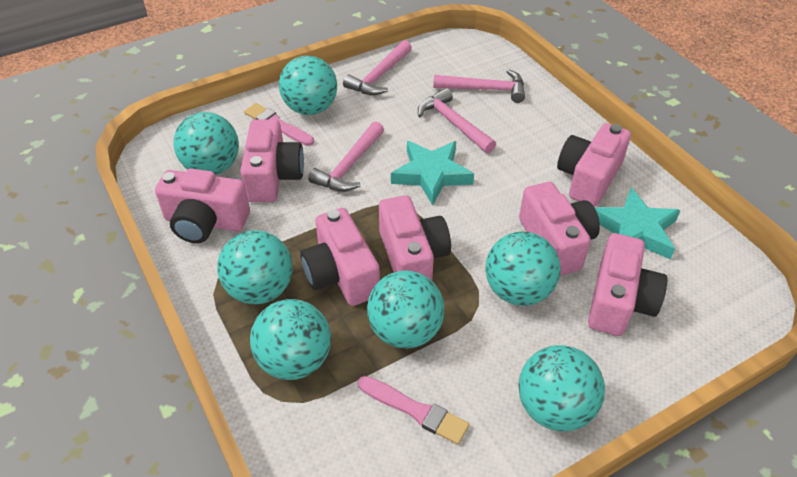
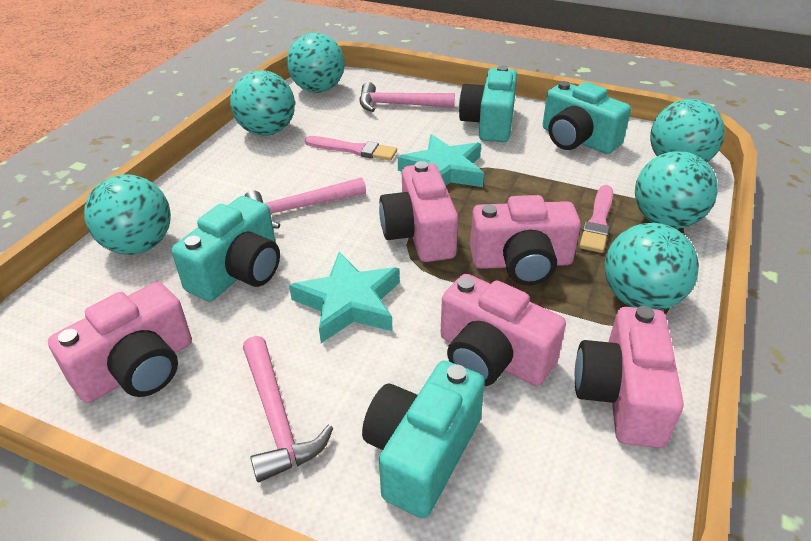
pink camera: 7 -> 5
pink hammer: 4 -> 3
turquoise ball: 7 -> 6
turquoise camera: 0 -> 4

